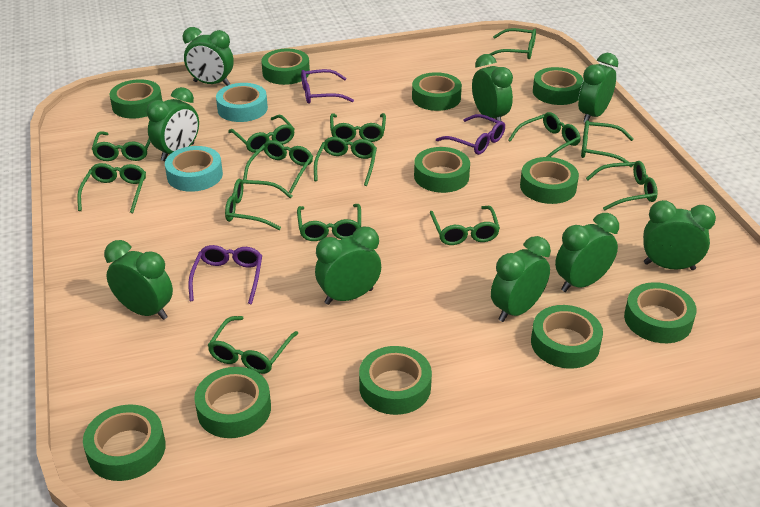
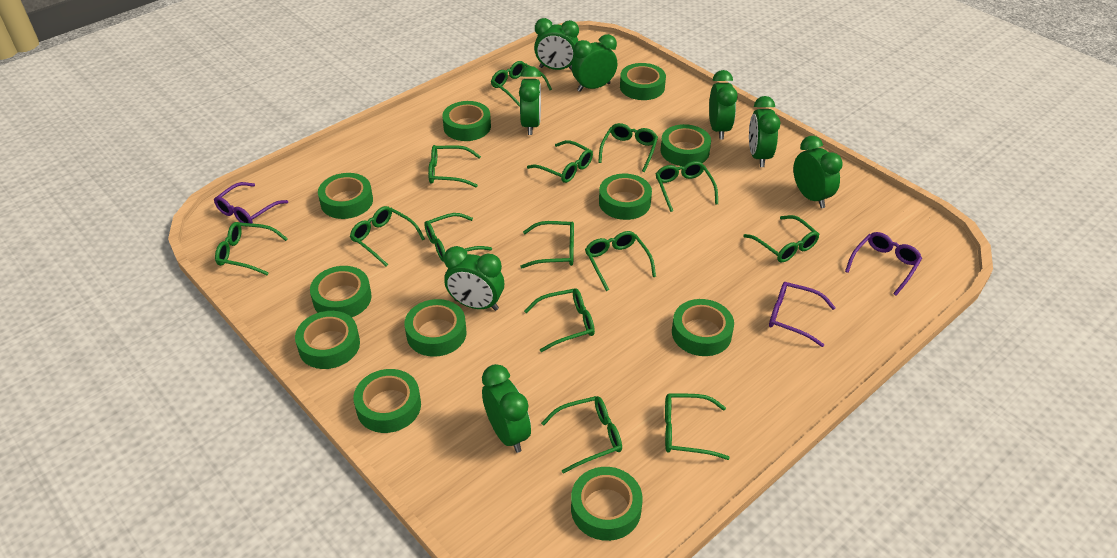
green clock: 9 -> 8
turquoise tape: 2 -> 0

